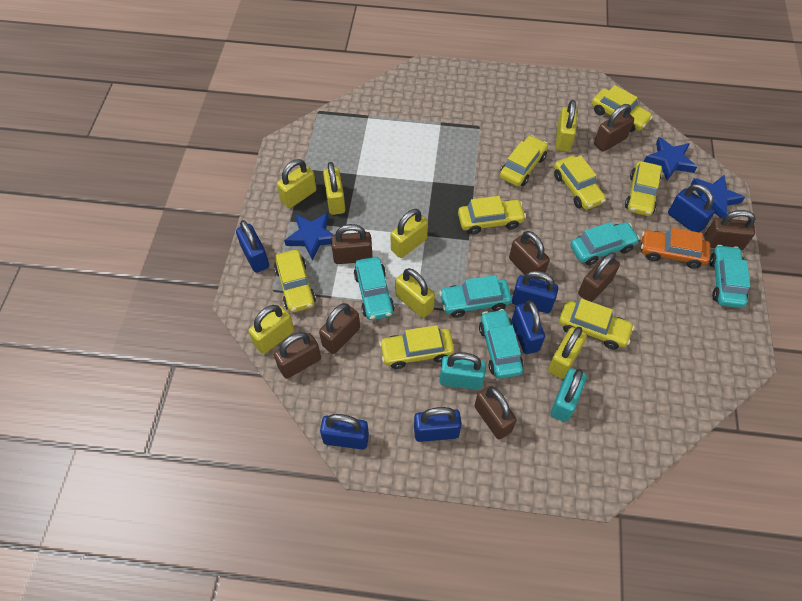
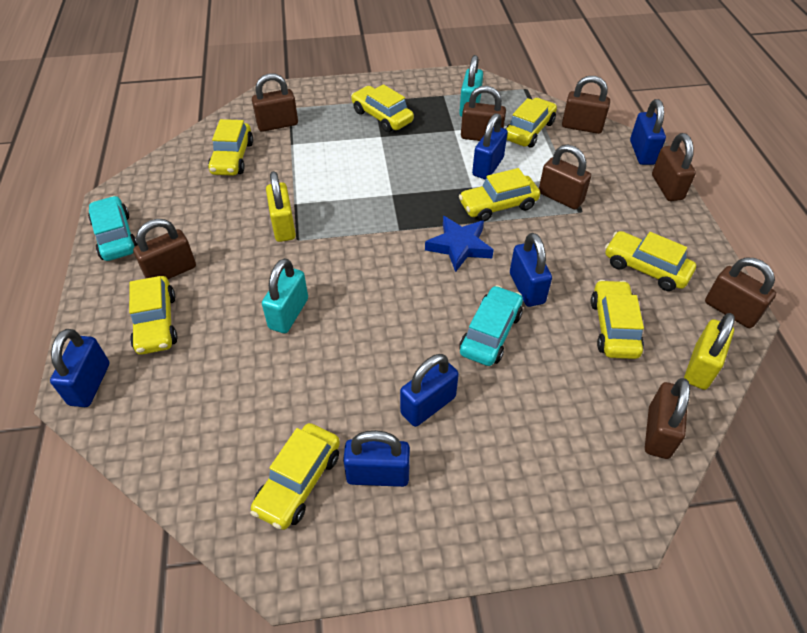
blue star: 3 -> 1
orange car: 1 -> 0
turquoise car: 5 -> 2
yellow padlock: 7 -> 2

